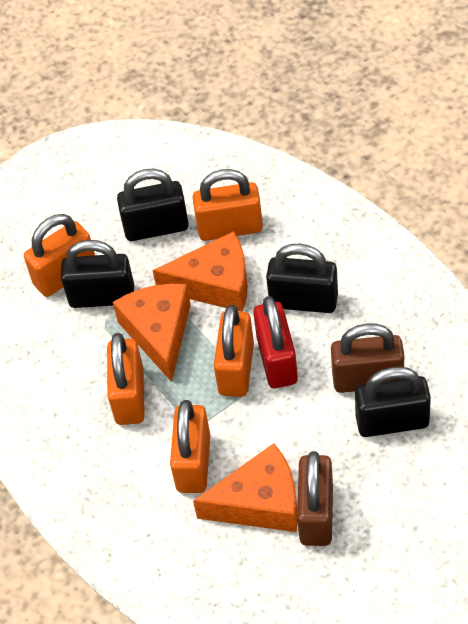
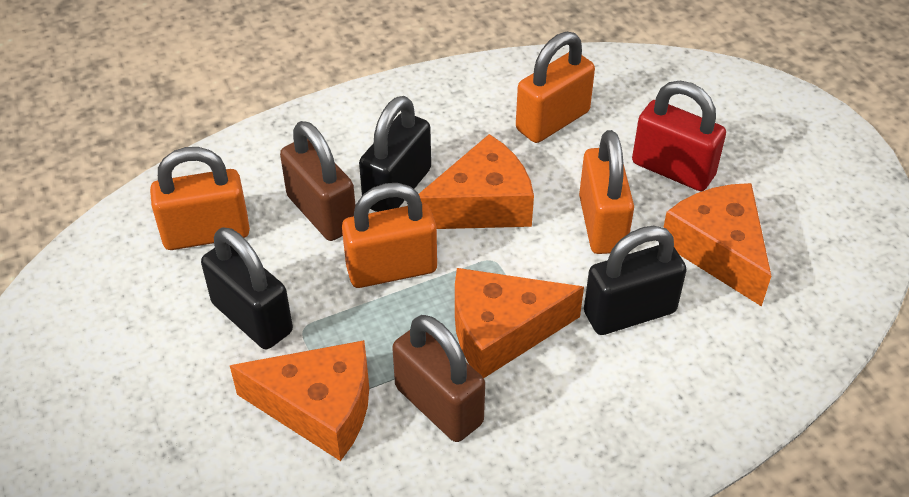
black padlock: 4 -> 3
orange cheese: 3 -> 4
orange padlock: 5 -> 4

